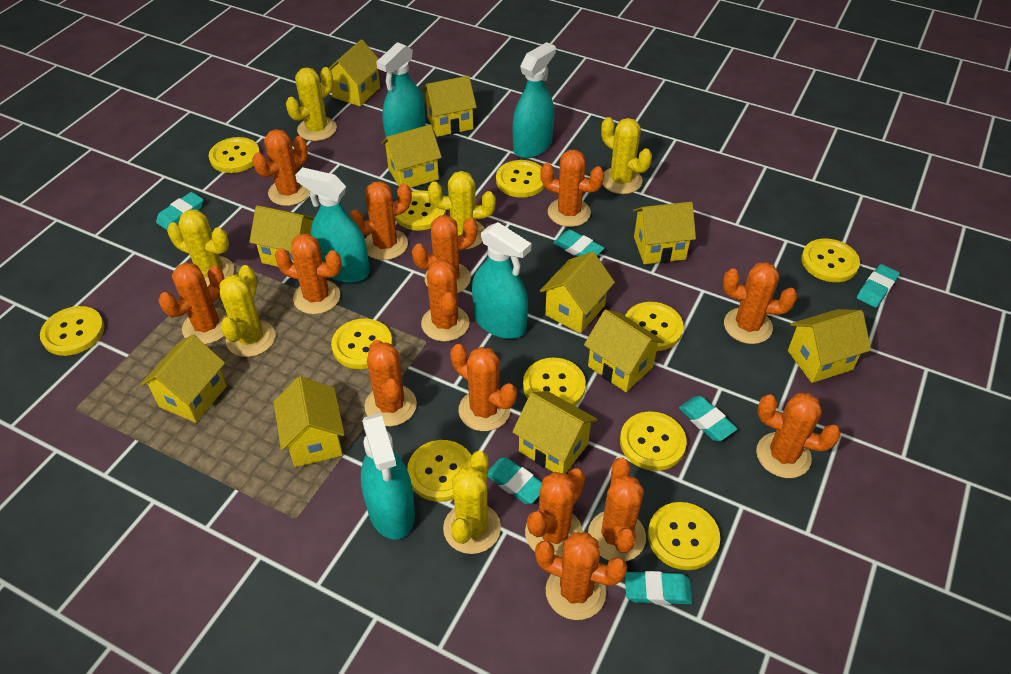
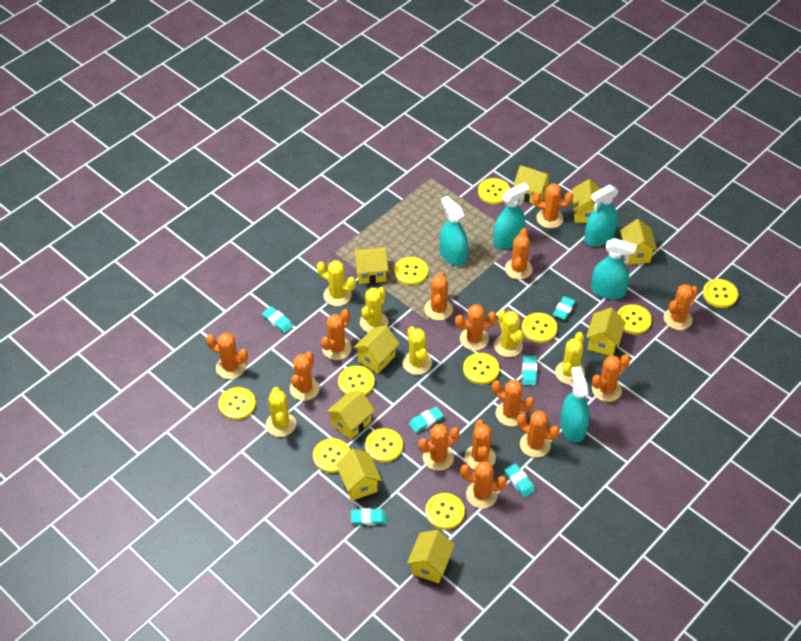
yellow house: 11 -> 9

